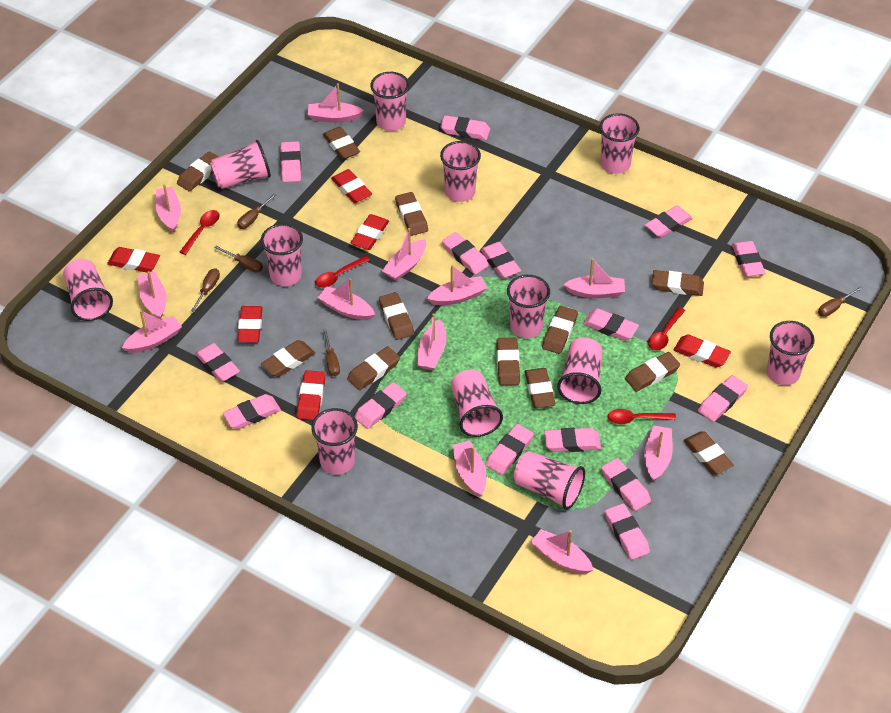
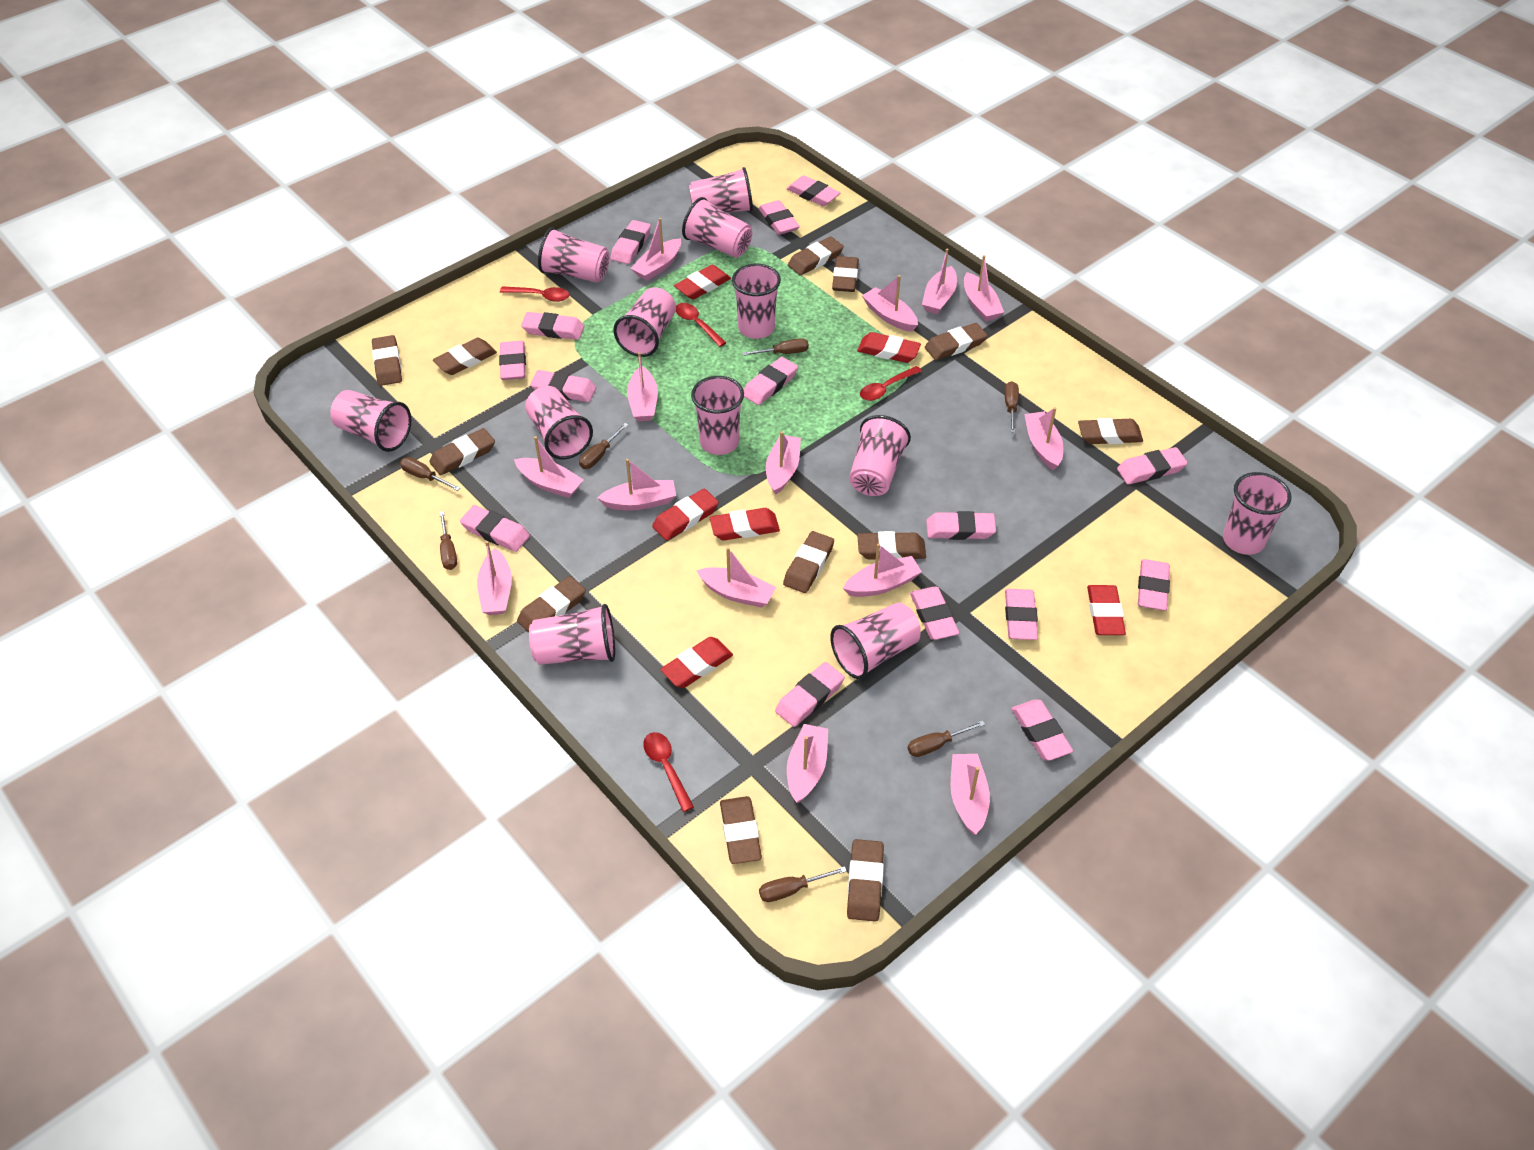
brown screwdriver: 5 -> 7
pink boat: 12 -> 14

